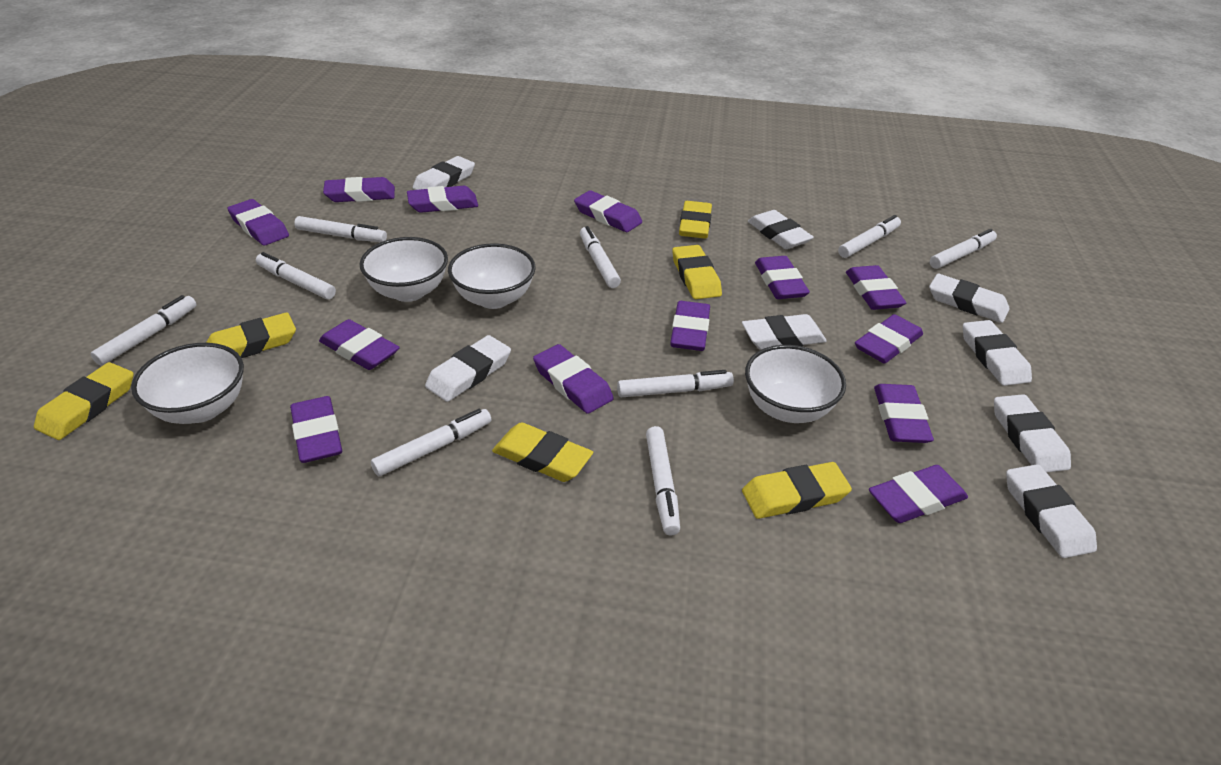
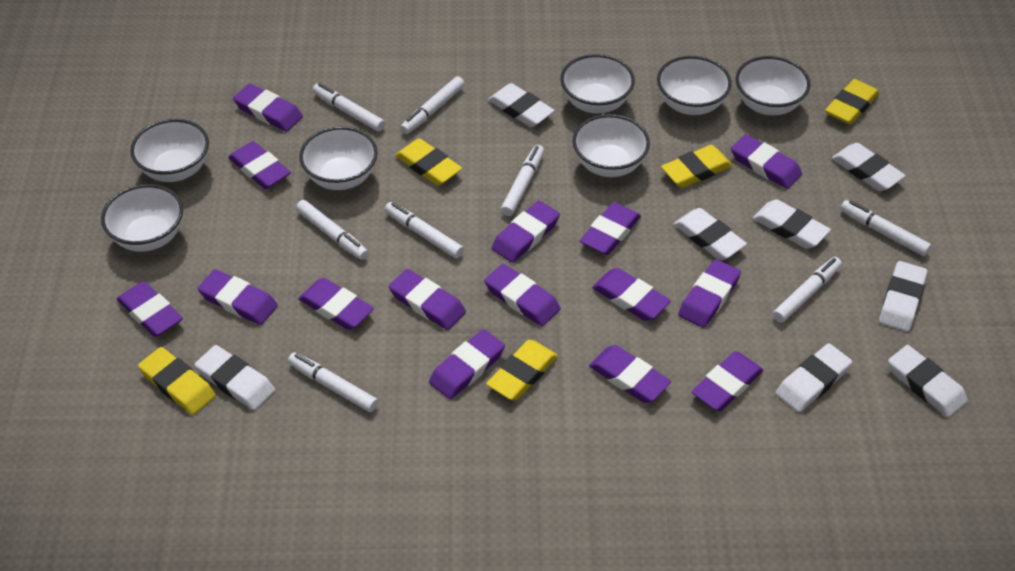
purple eraser: 13 -> 15
white bowl: 4 -> 7
white marker: 9 -> 8
yellow eraser: 6 -> 5

